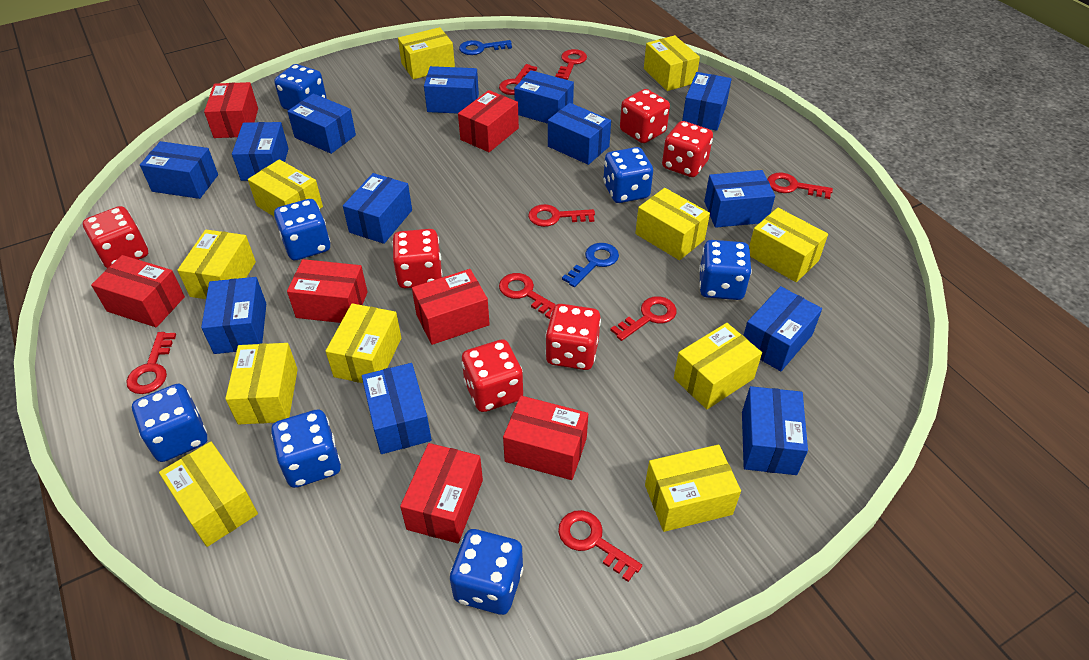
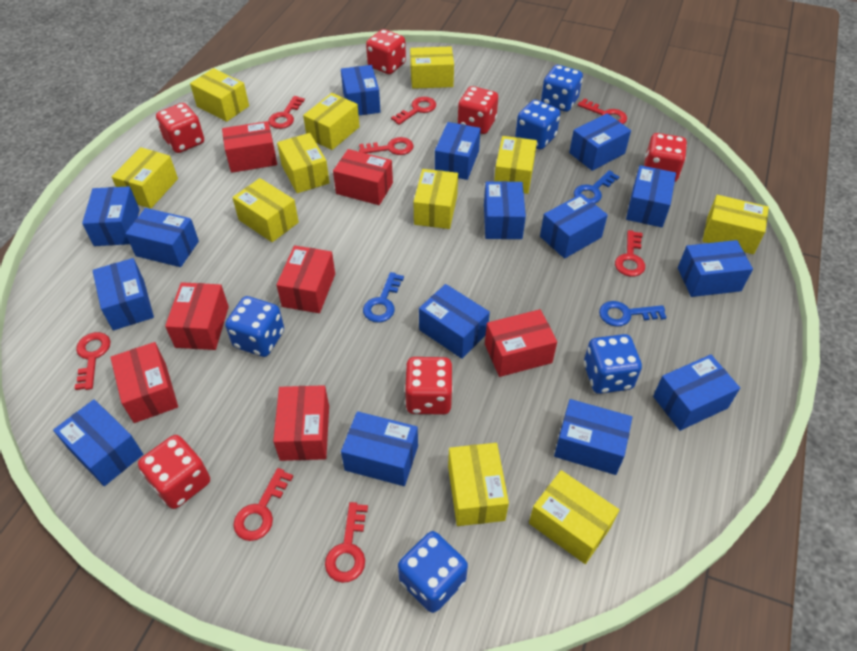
blue box: 13 -> 15
blue dice: 7 -> 5
blue key: 2 -> 3

